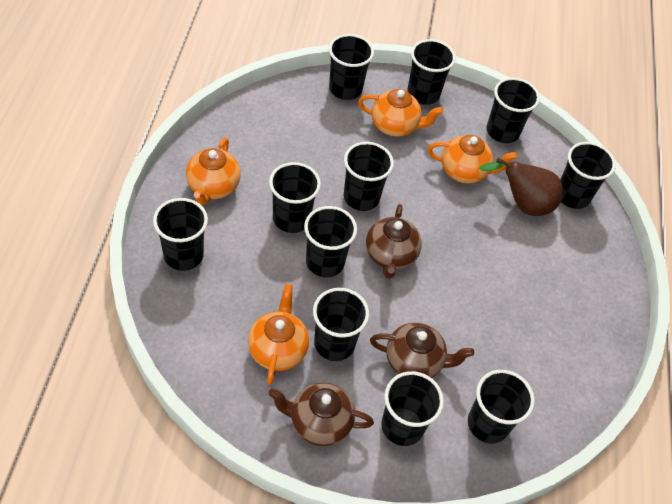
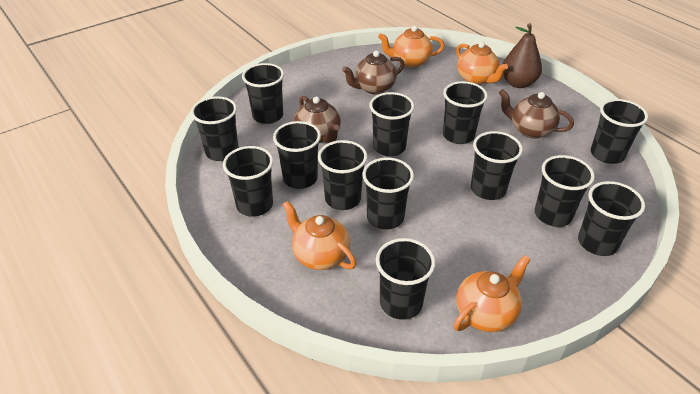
black cup: 11 -> 13

